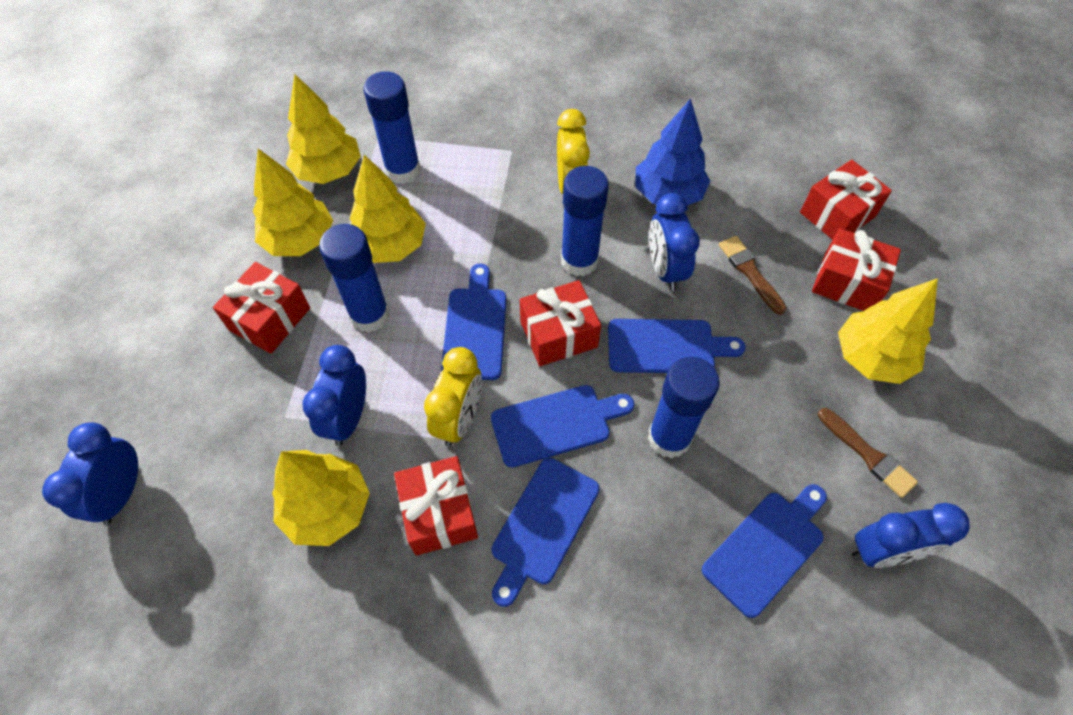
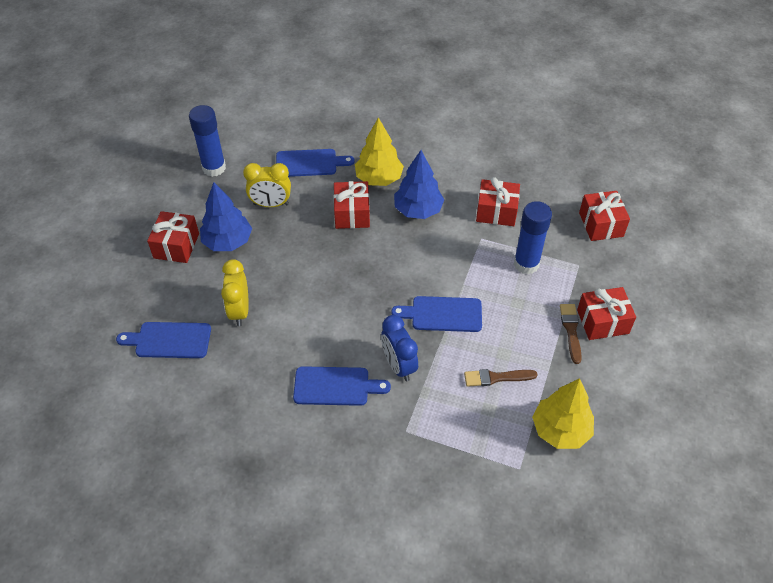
blue clock: 4 -> 1
blue cutting board: 5 -> 4
blue glue stick: 4 -> 2
blue tree: 1 -> 2
yellow tree: 5 -> 2

